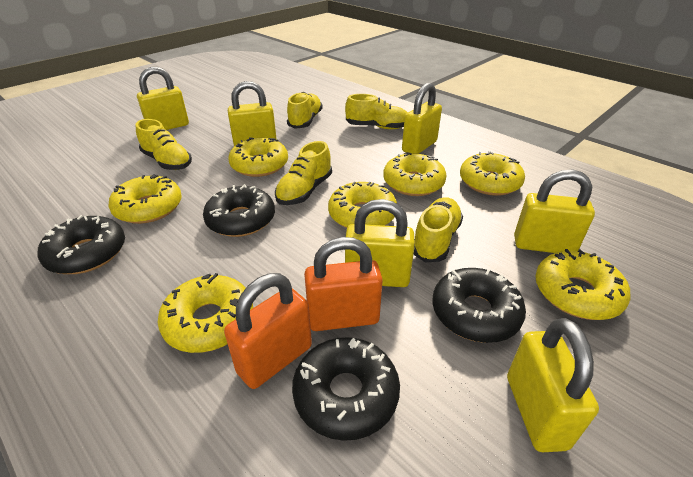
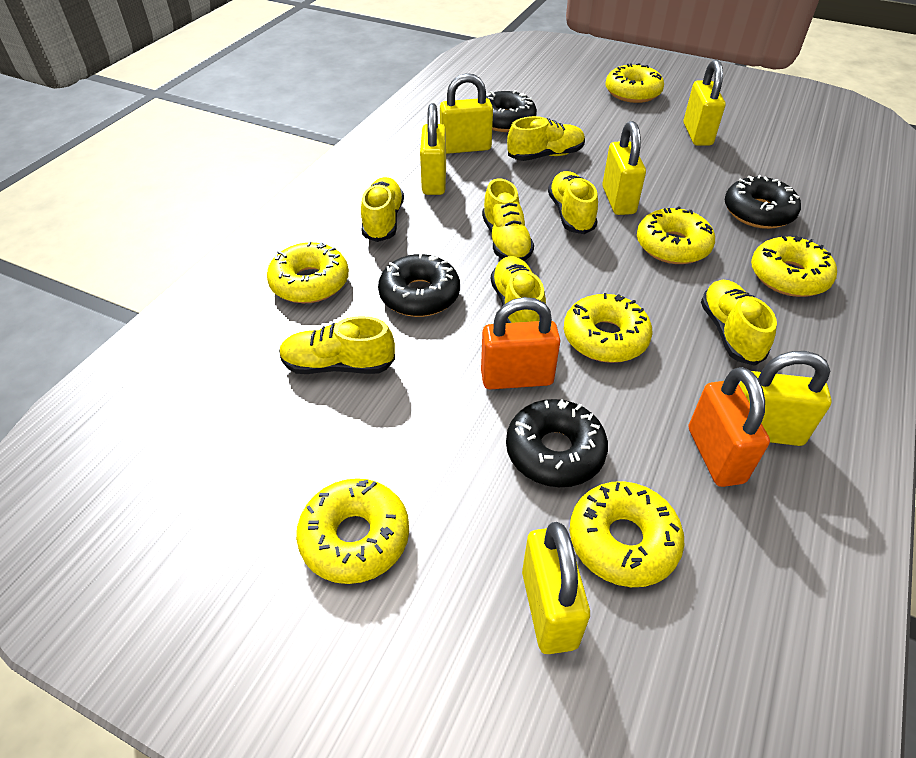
yellow shoe: 5 -> 7

